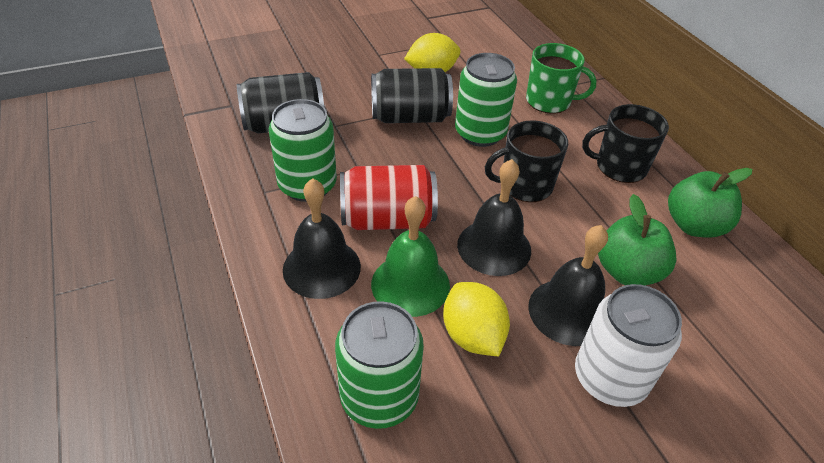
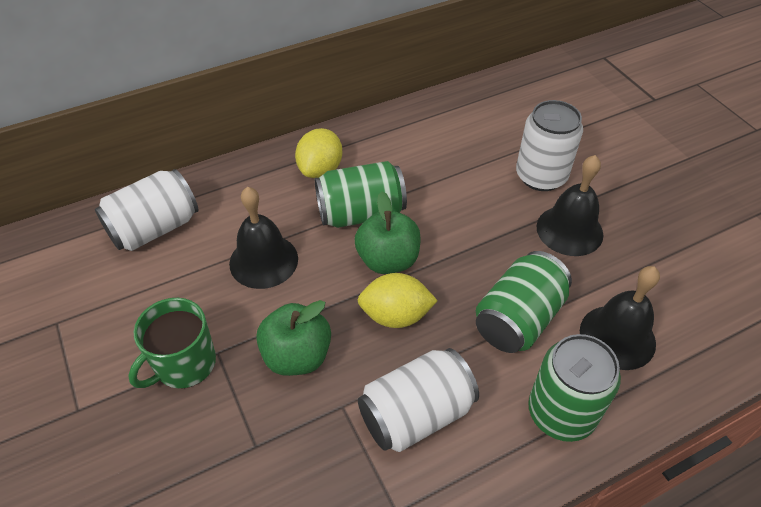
black can: 2 -> 0
black mug: 2 -> 0
green bell: 1 -> 0
red can: 1 -> 0
white can: 1 -> 3

